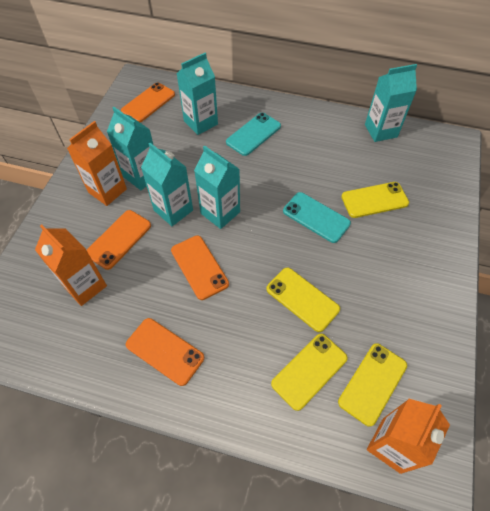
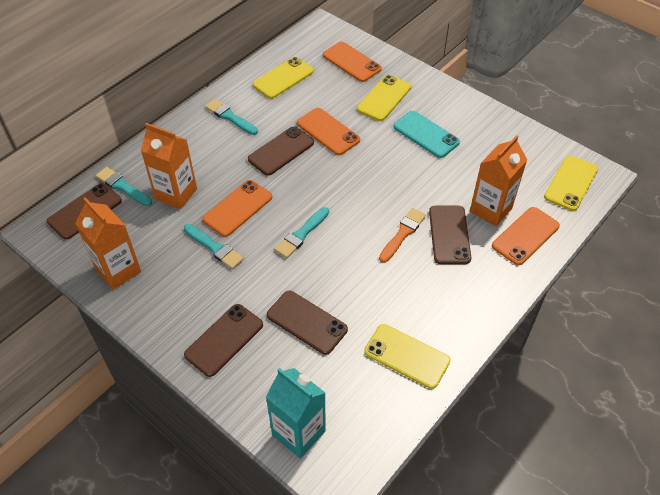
brown phone: 0 -> 5
orange brush: 0 -> 1
turquoise brush: 0 -> 4
turquoise carton: 5 -> 1
turquoise phone: 2 -> 1

